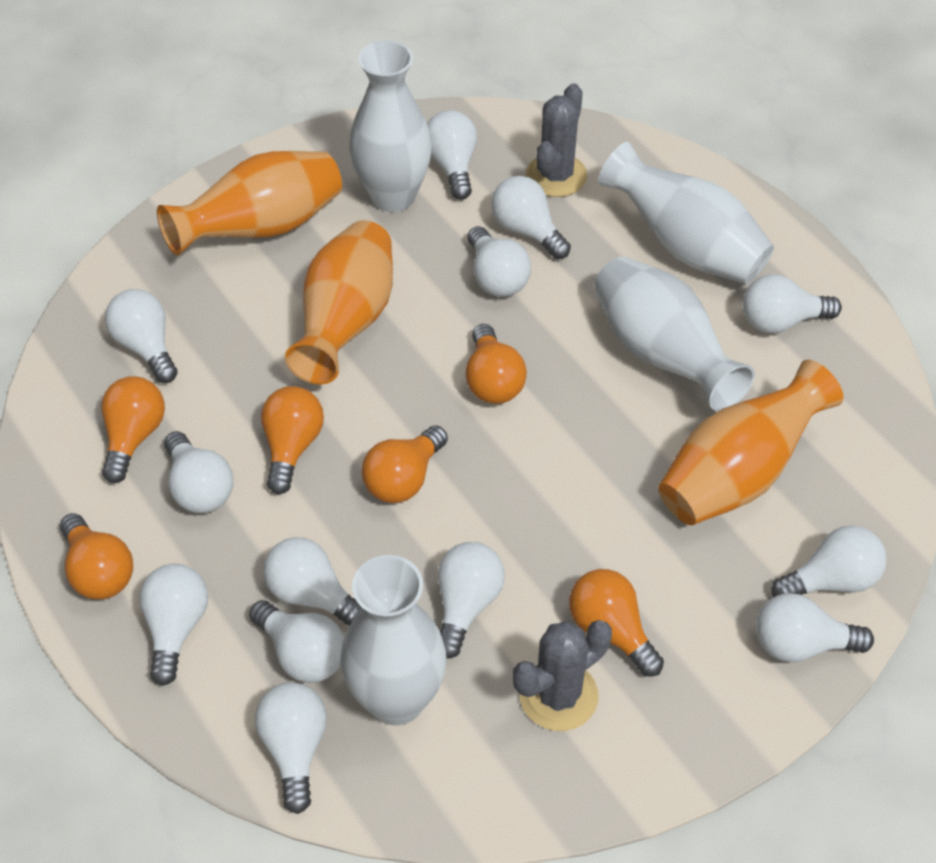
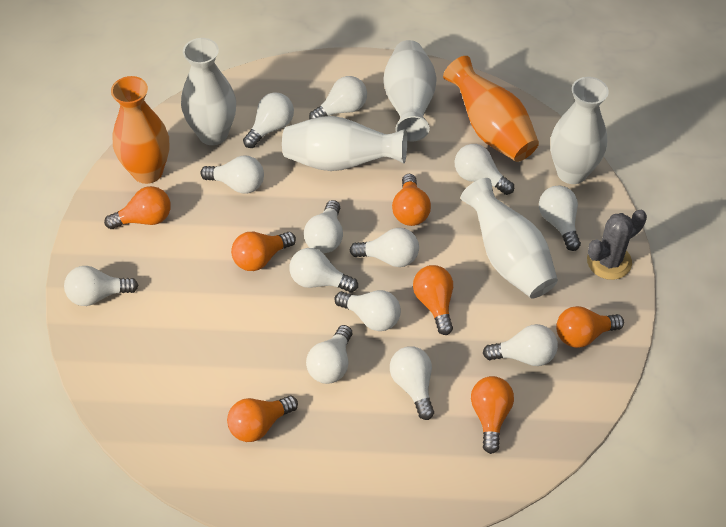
grey cactus: 2 -> 1
orange light bulb: 6 -> 7
orange vase: 3 -> 2
white vase: 4 -> 5

